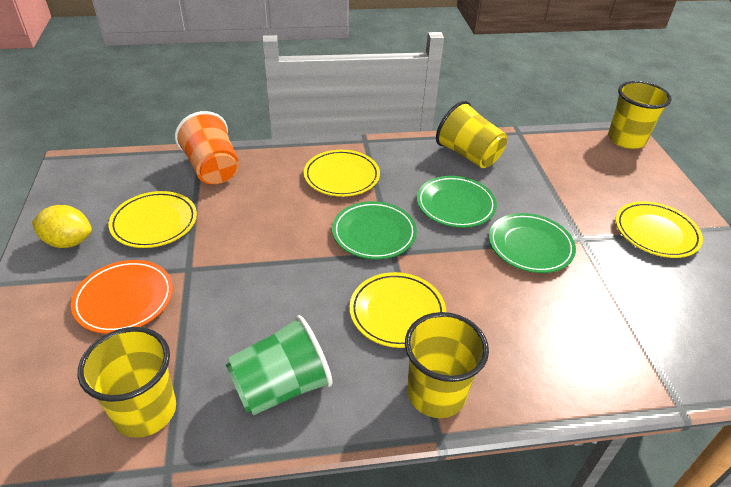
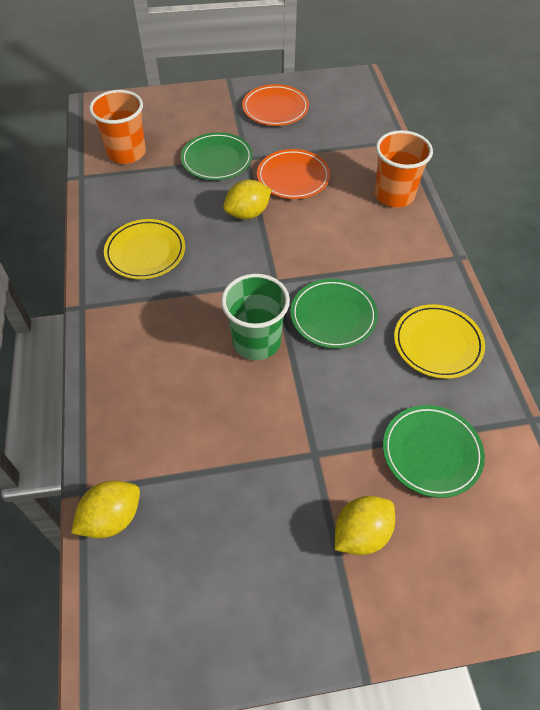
orange cup: 1 -> 2
orange plate: 1 -> 2
yellow cup: 4 -> 0
yellow lemon: 1 -> 3
yellow plate: 4 -> 2

